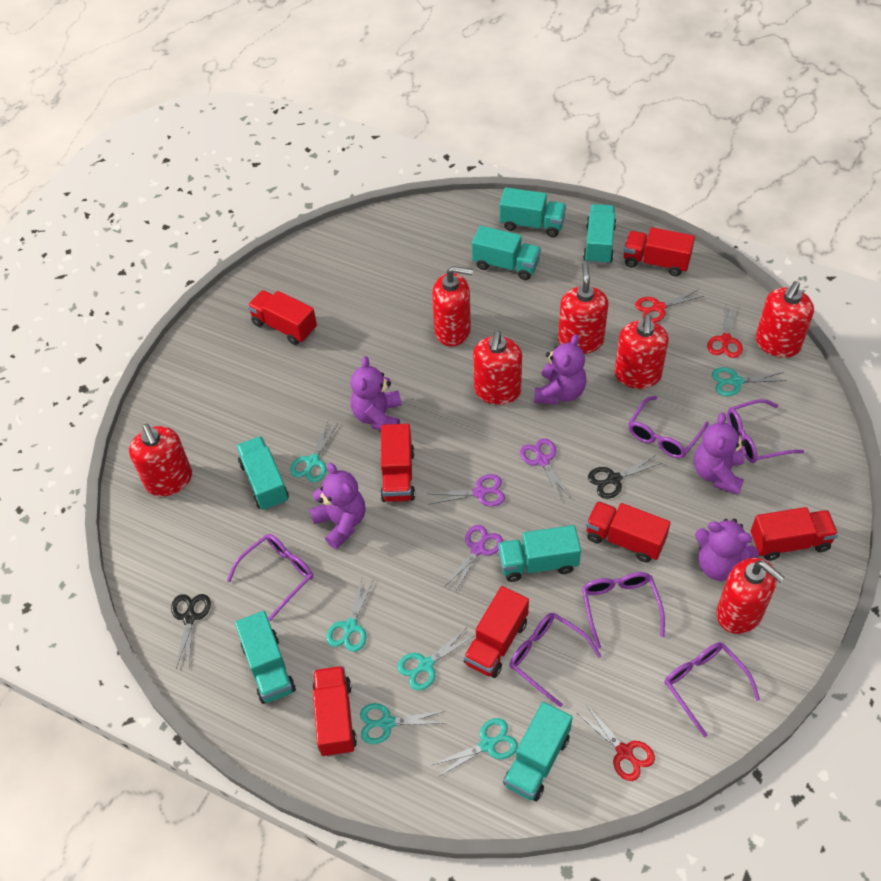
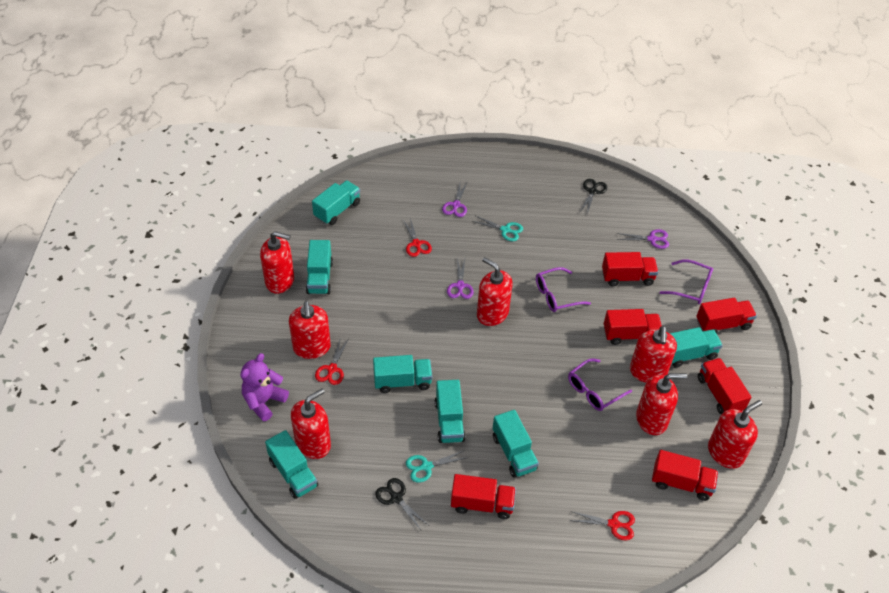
purple glasses: 6 -> 3
purple teddy bear: 5 -> 1
red truck: 7 -> 6
turquoise scissors: 6 -> 2

